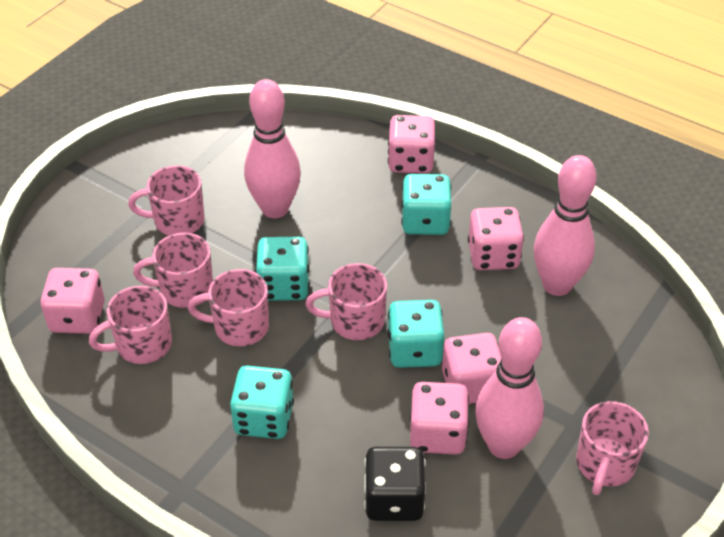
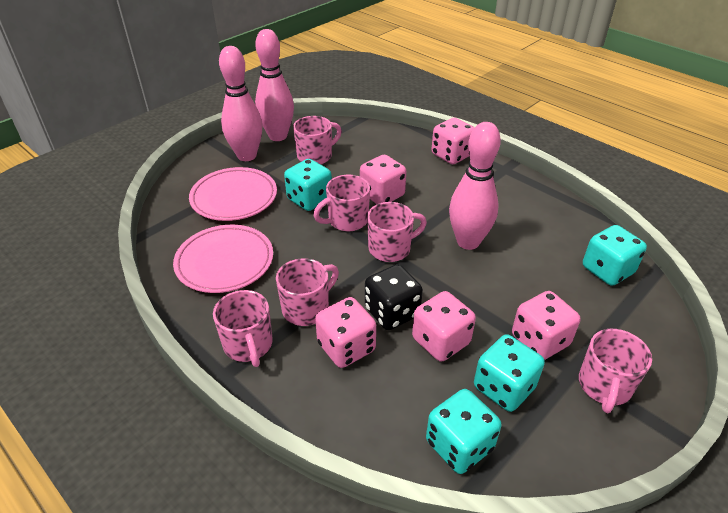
pink plate: 0 -> 2

